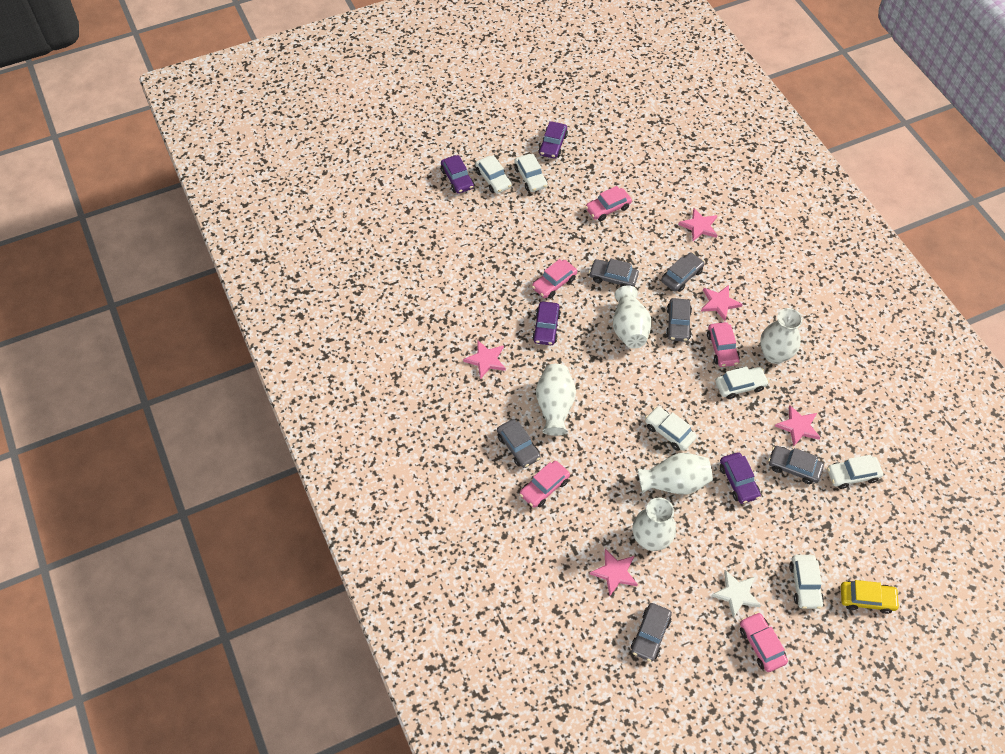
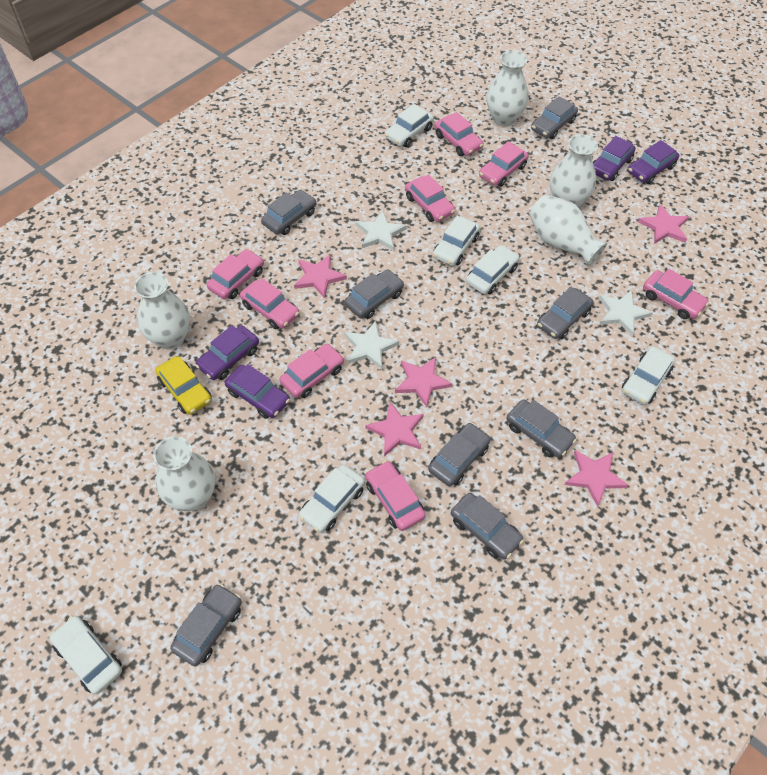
grey car: 6 -> 8
pink car: 5 -> 8
white star: 1 -> 3

